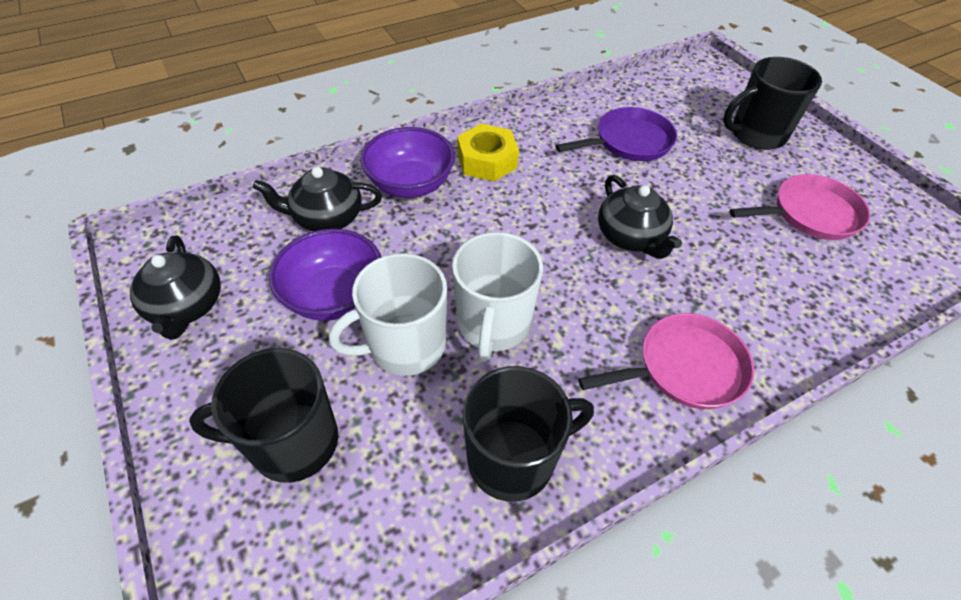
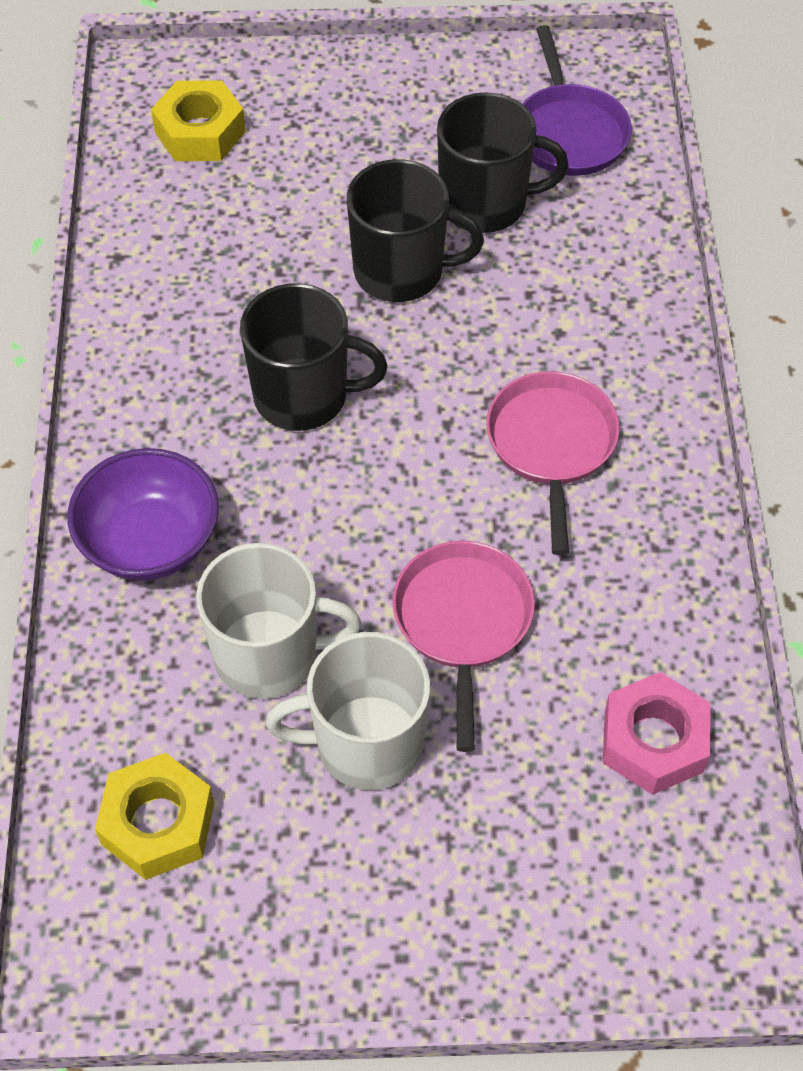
black teapot: 3 -> 0
pink nut: 0 -> 1
purple bowl: 2 -> 1
yellow nut: 1 -> 2

